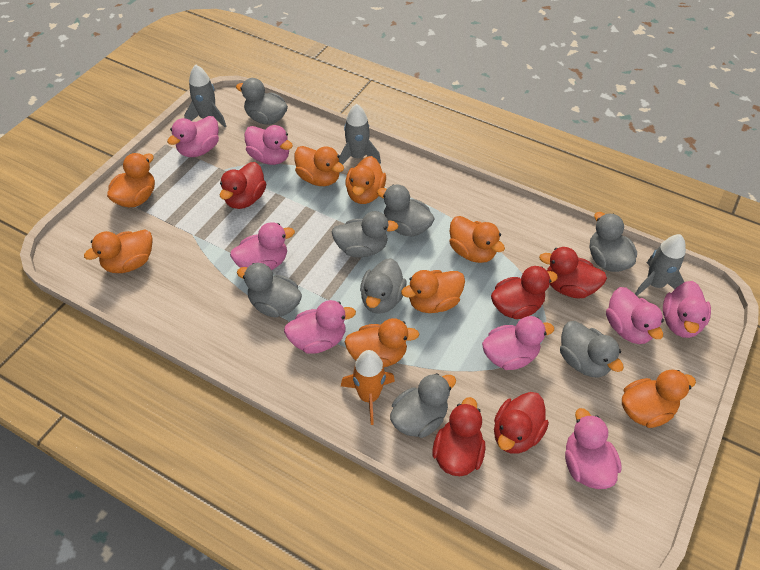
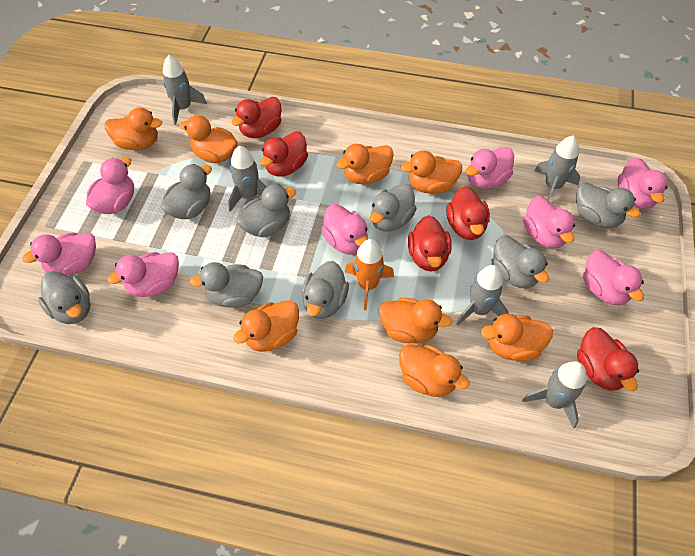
grey rocket: 3 -> 5

